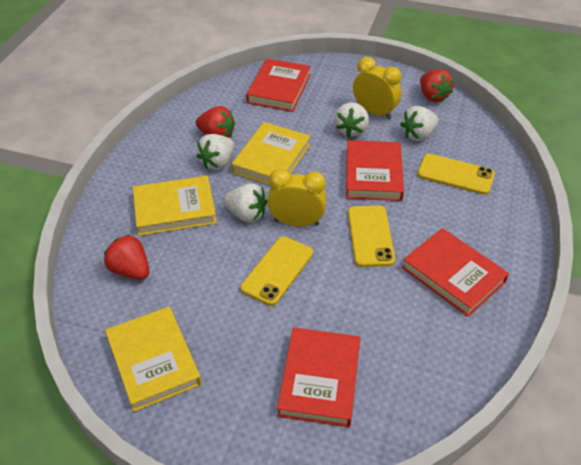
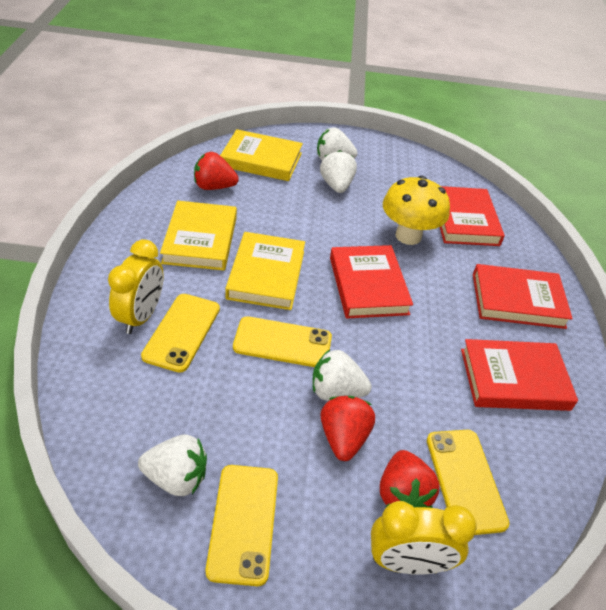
yellow mushroom: 0 -> 1
yellow phone: 3 -> 4

